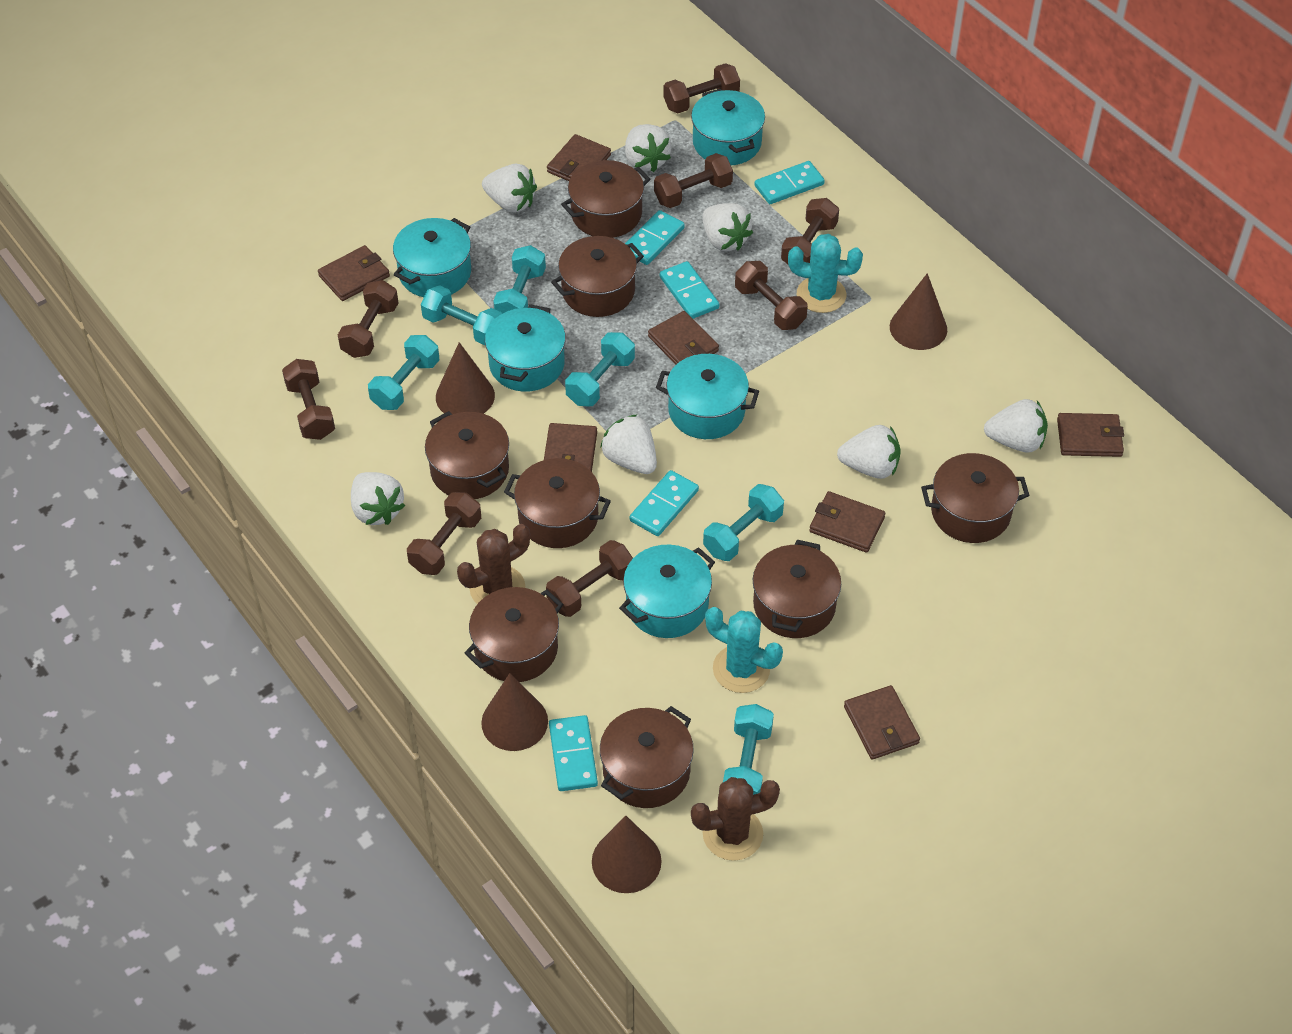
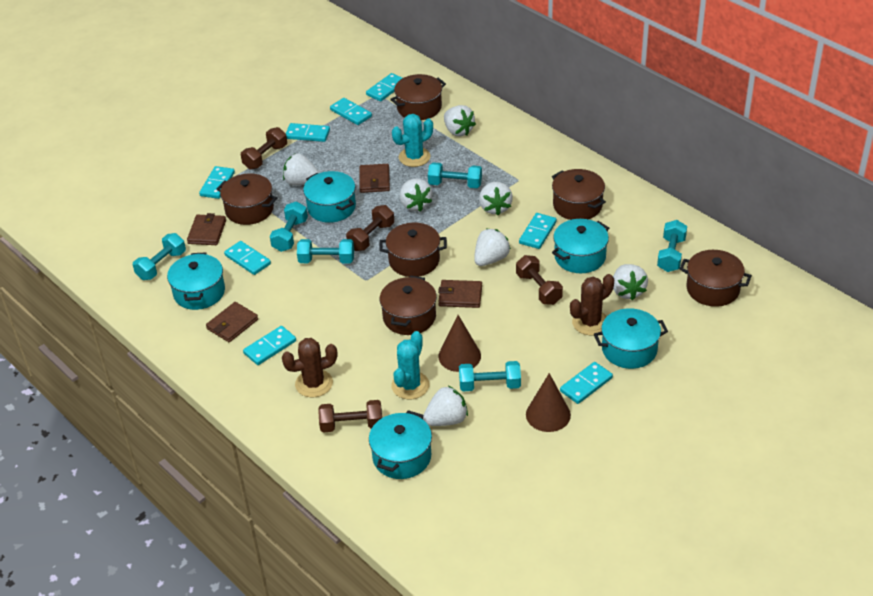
brown cone: 4 -> 2
brown dumbbell: 8 -> 4
brown pot: 8 -> 6
brown wallet: 7 -> 4
turquoise domino: 5 -> 8

